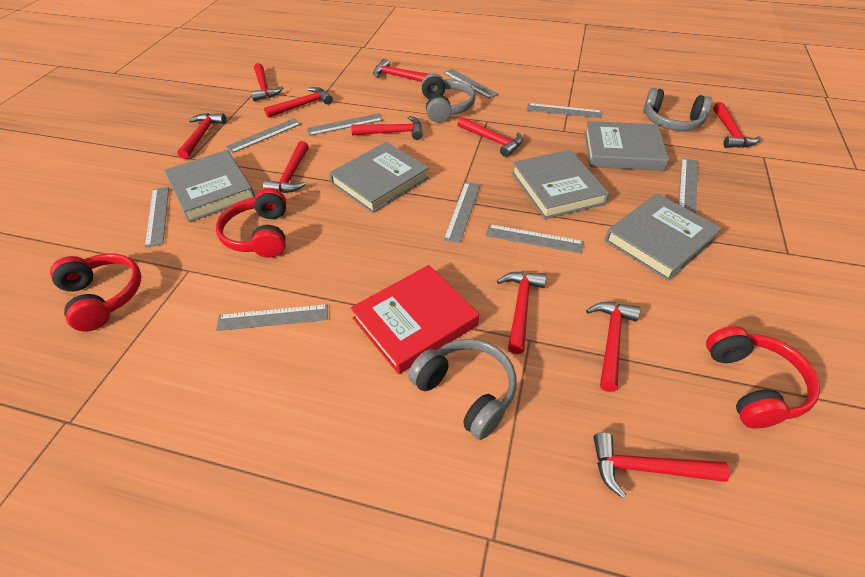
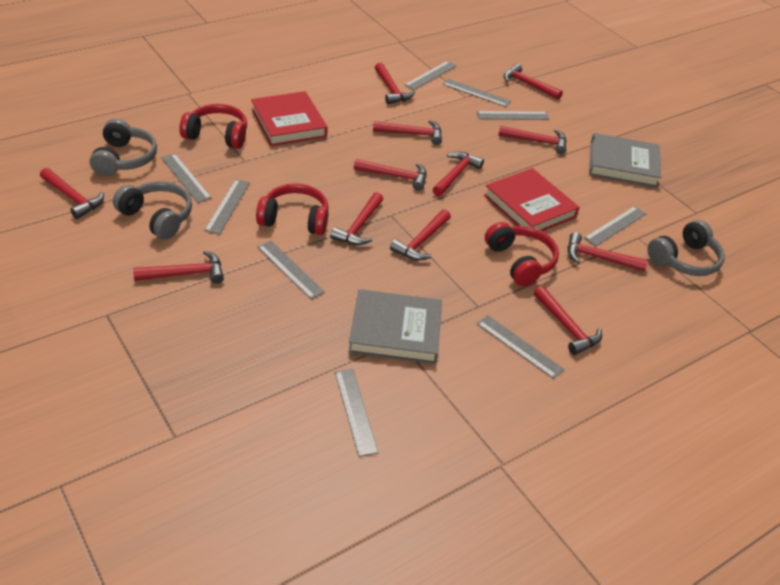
grey book: 5 -> 2
red book: 1 -> 2
red hammer: 11 -> 12

